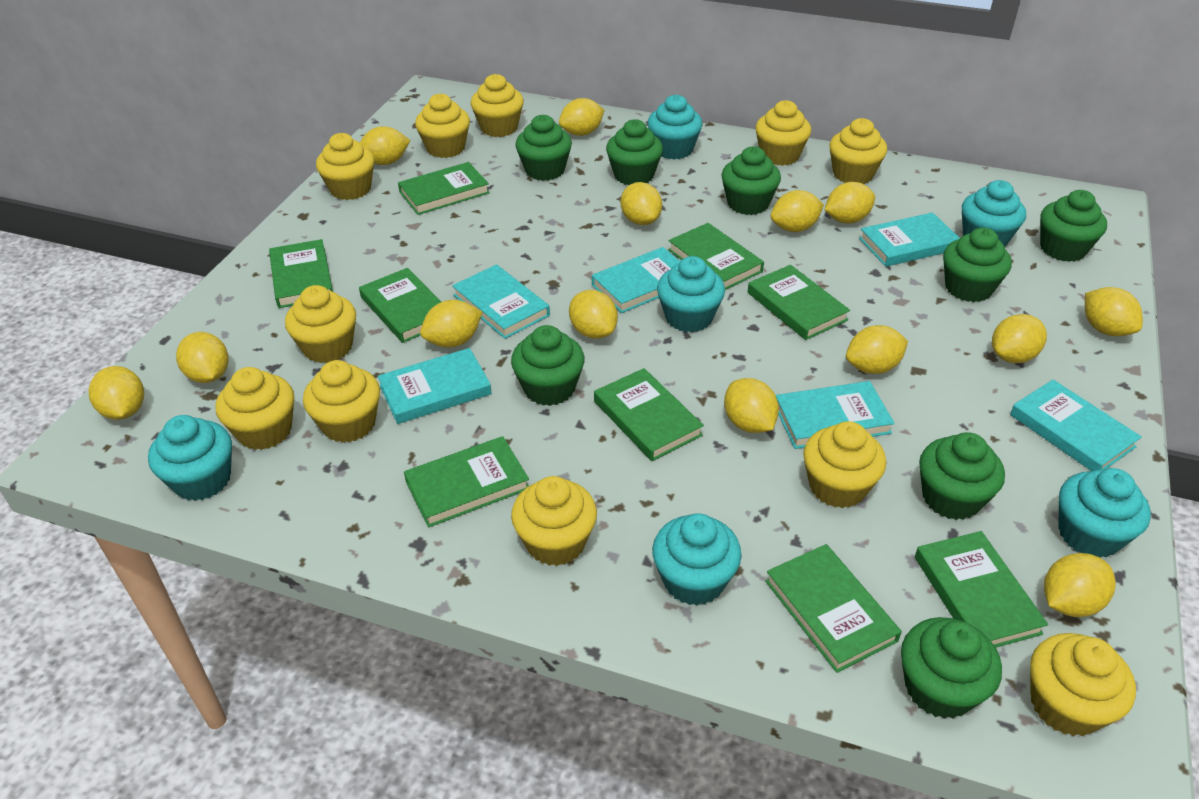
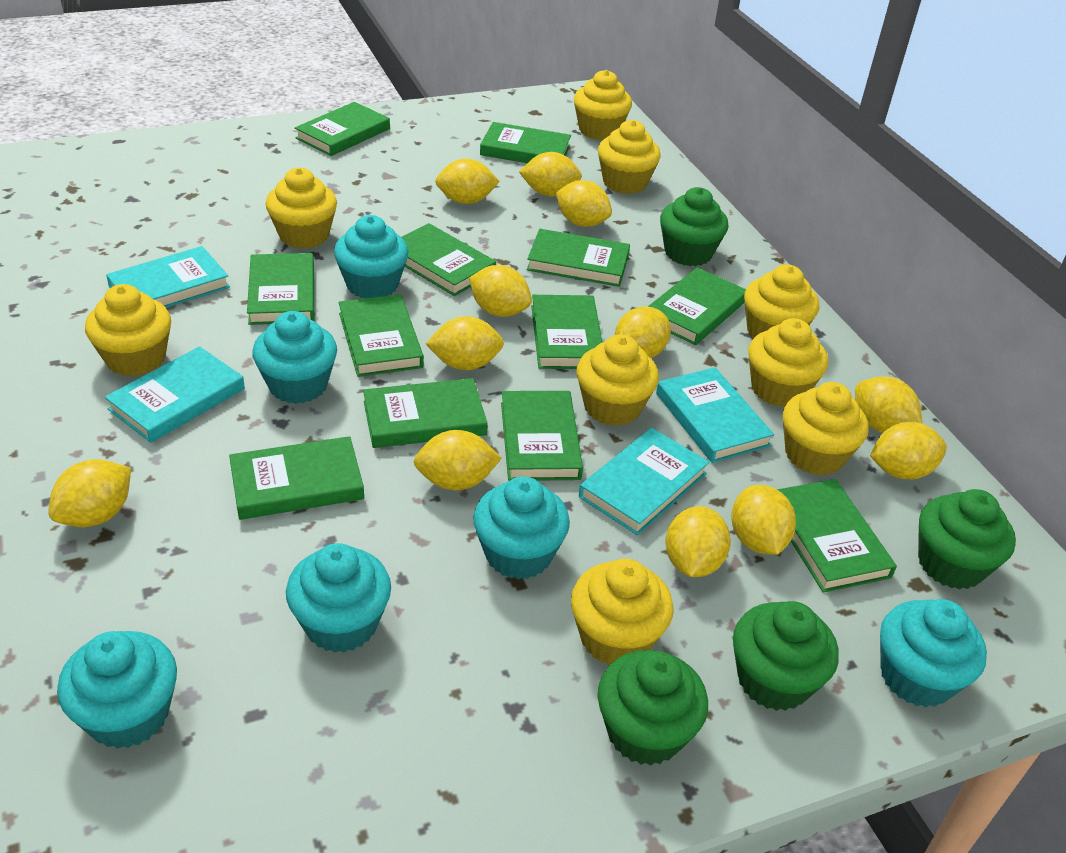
green book: 9 -> 12
green cupcake: 8 -> 4
turquoise book: 6 -> 4
yellow cupcake: 11 -> 9
yellow lemon: 14 -> 12

